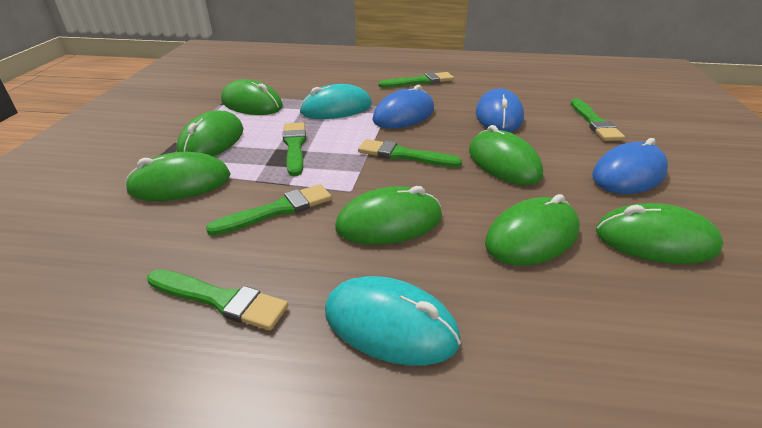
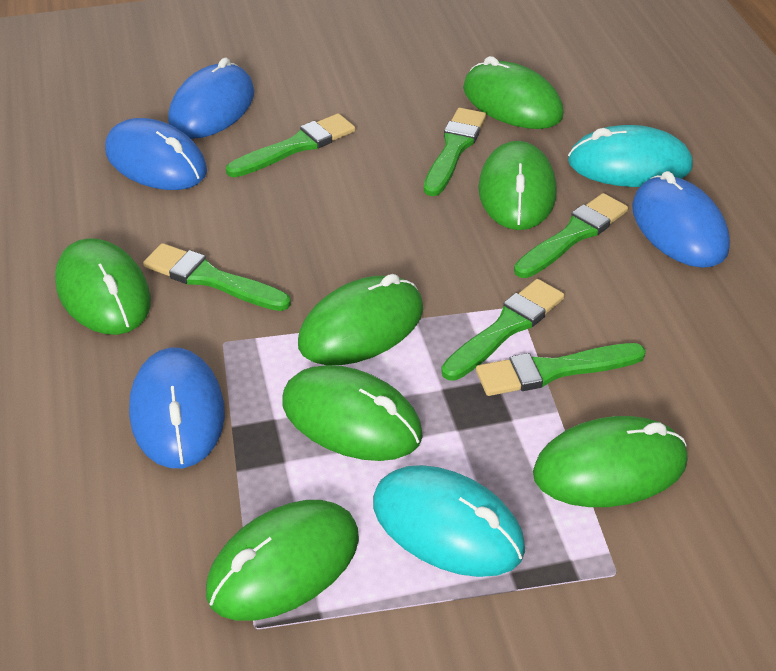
blue mouse: 3 -> 4

